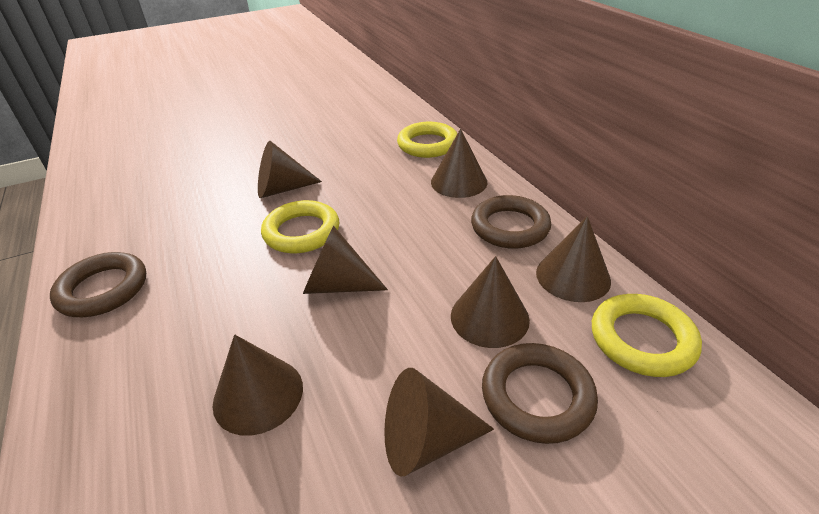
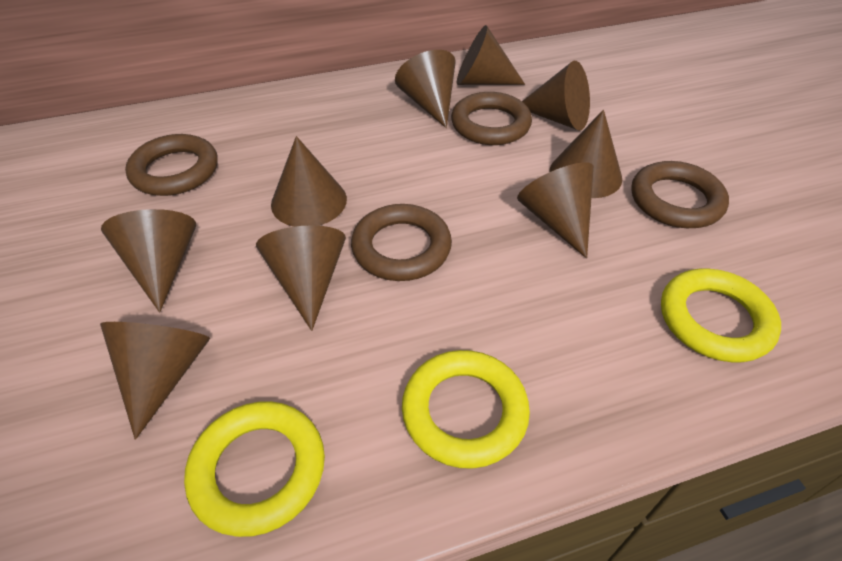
brown cone: 7 -> 9
brown ring: 3 -> 4

